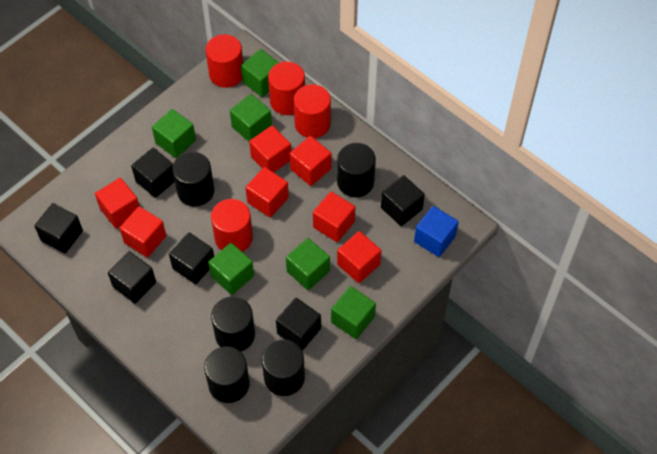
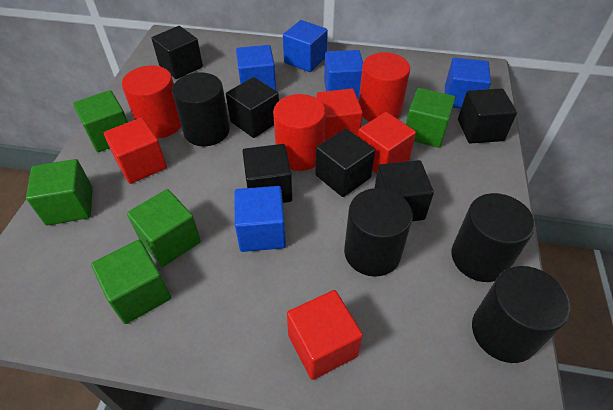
black cylinder: 5 -> 4
blue cube: 1 -> 5
green cube: 6 -> 5
red cube: 7 -> 4
red cylinder: 4 -> 3

